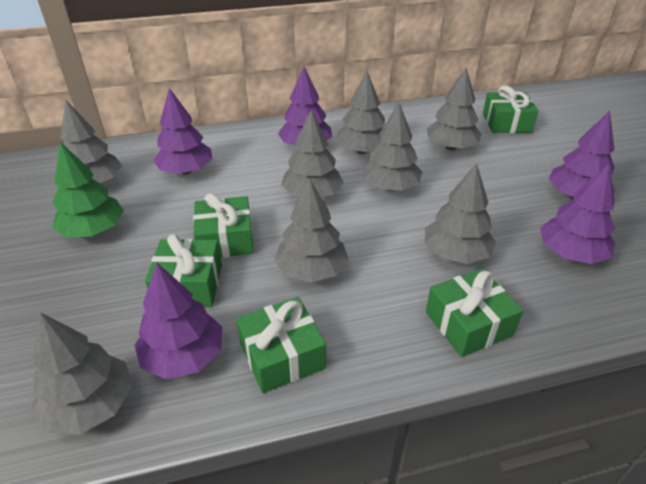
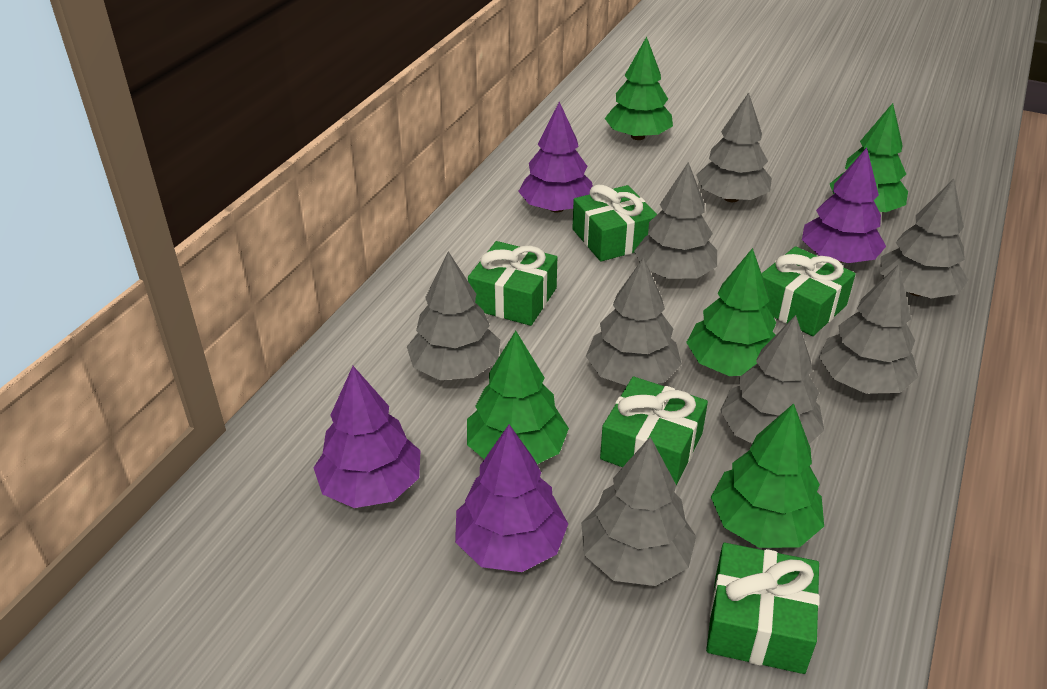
green tree: 1 -> 5
purple tree: 5 -> 4

